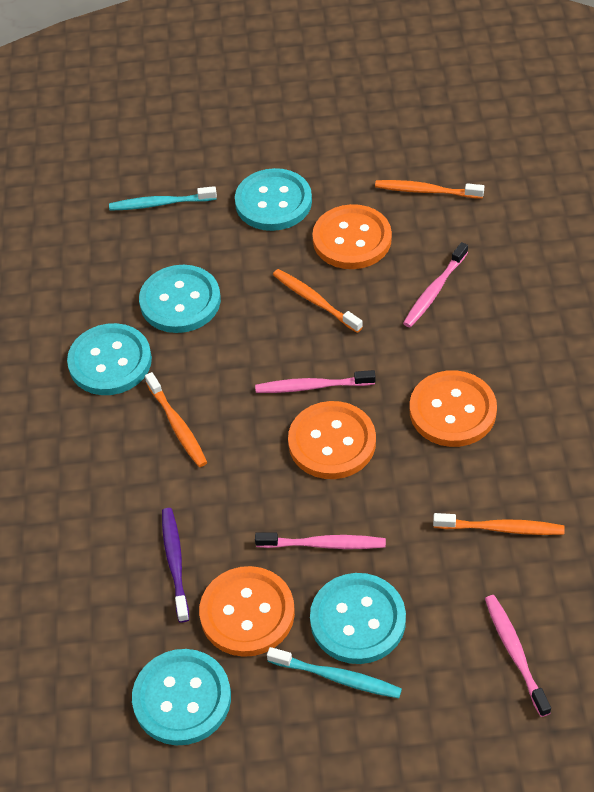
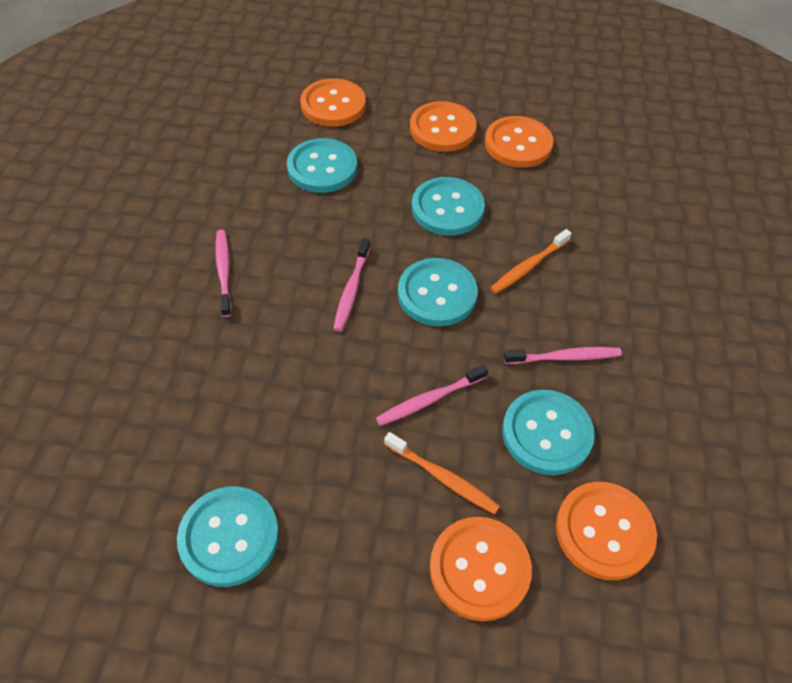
orange button: 4 -> 5
orange toothbrush: 4 -> 2
purple toothbrush: 1 -> 0
turquoise toothbrush: 2 -> 0

